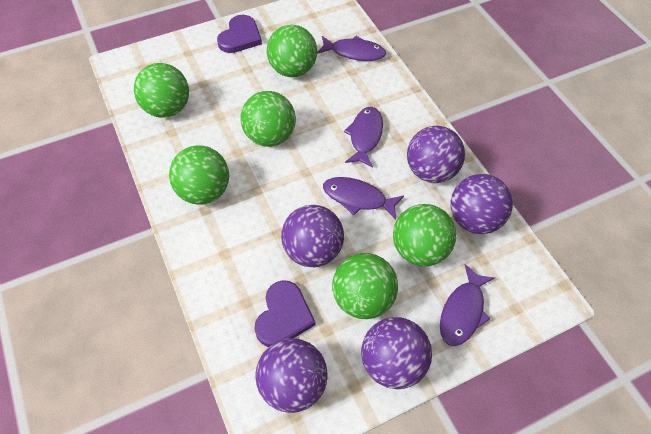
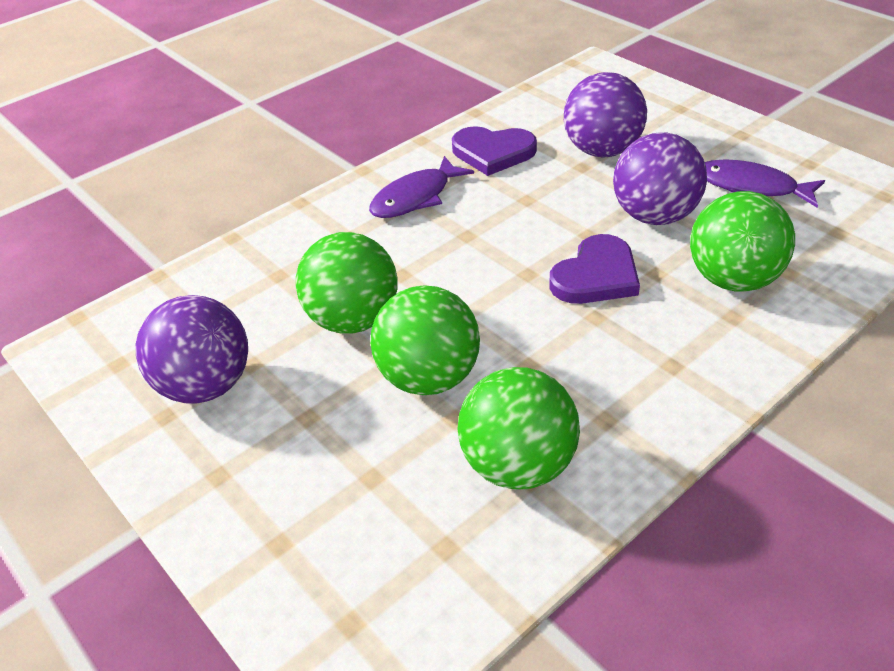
green ball: 6 -> 4
purple ball: 5 -> 3
purple fish: 4 -> 2

